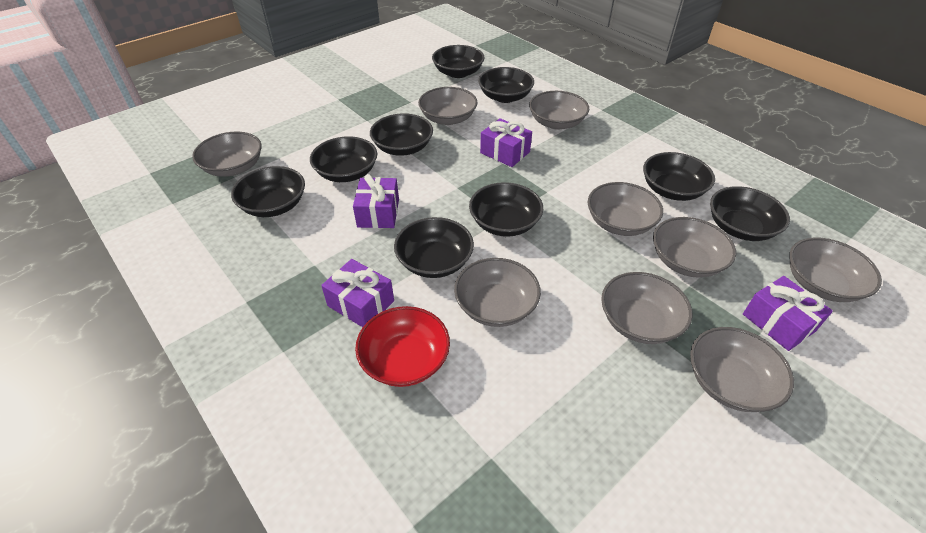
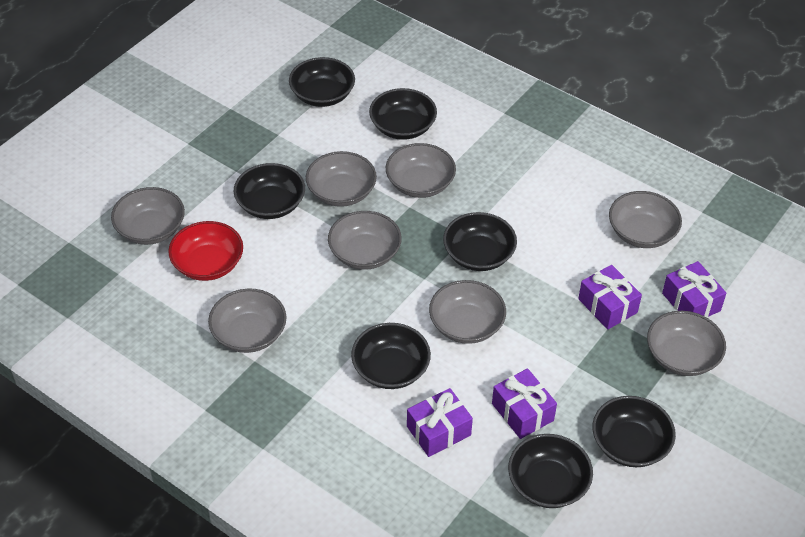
black bowl: 9 -> 7
grey bowl: 9 -> 8

